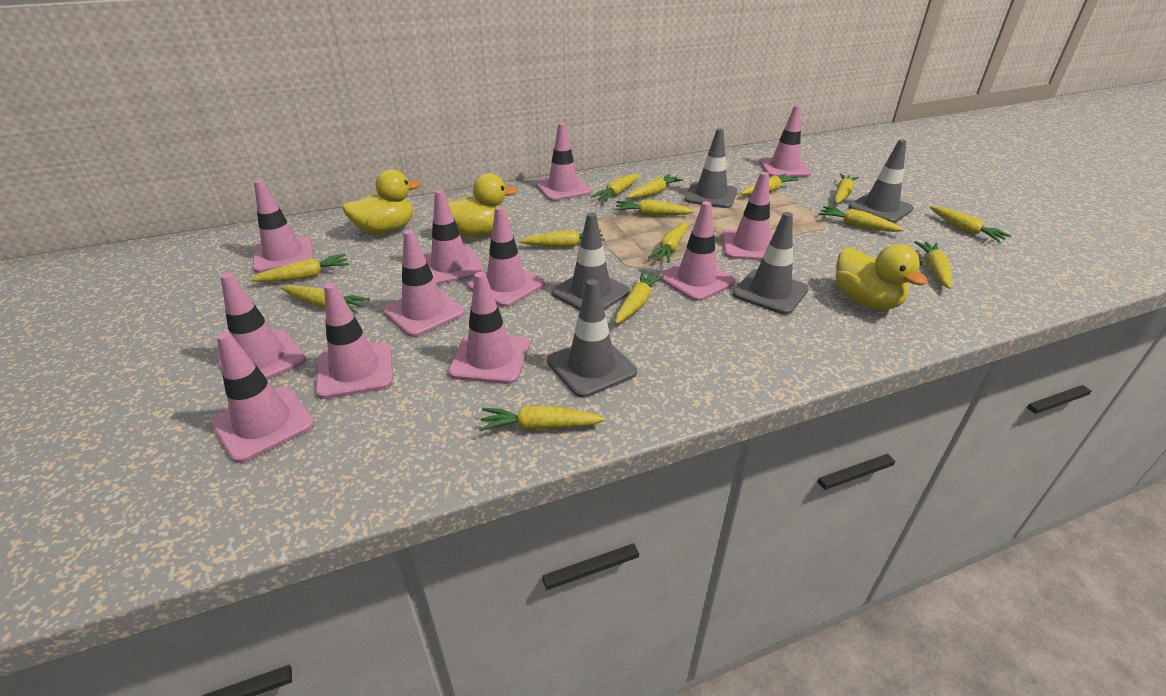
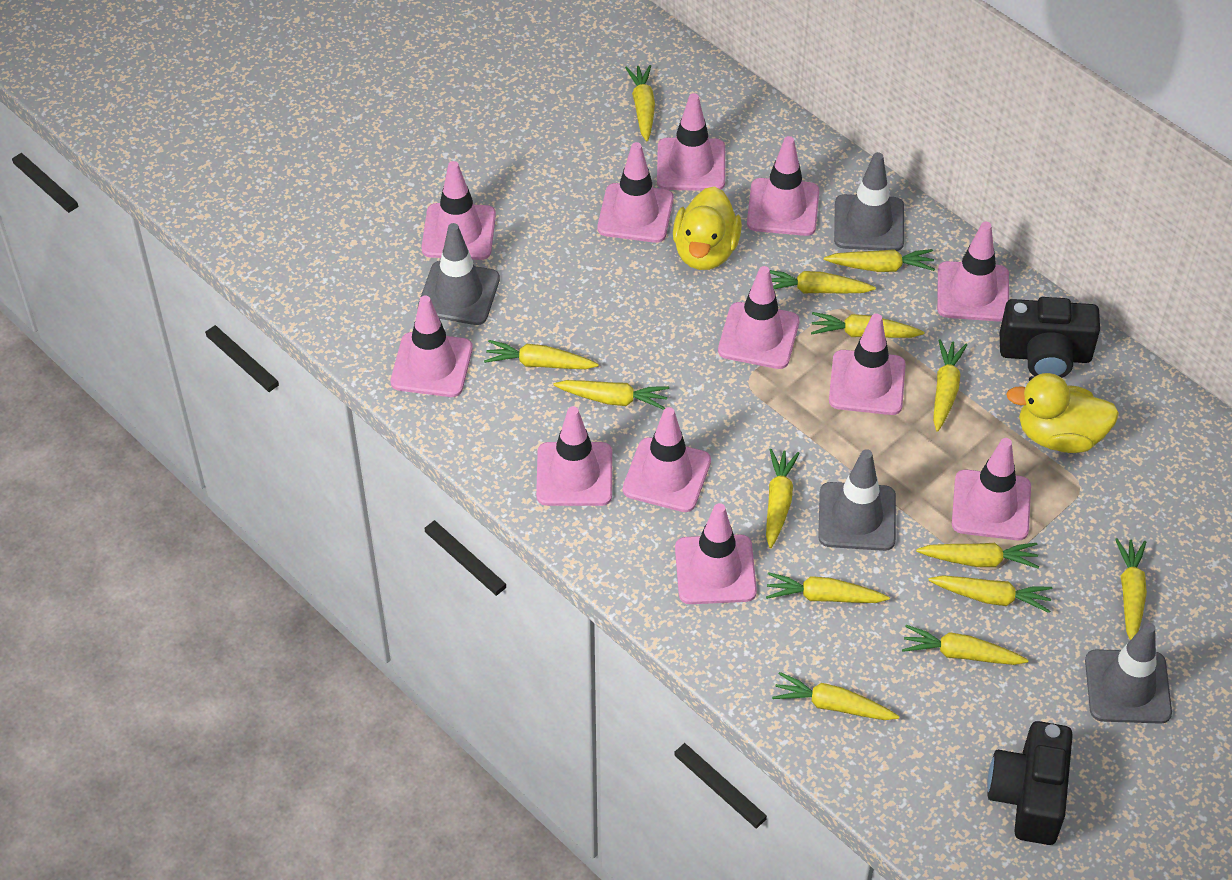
black camera: 0 -> 2
grey traffic cone: 5 -> 4
yellow duck: 3 -> 2

